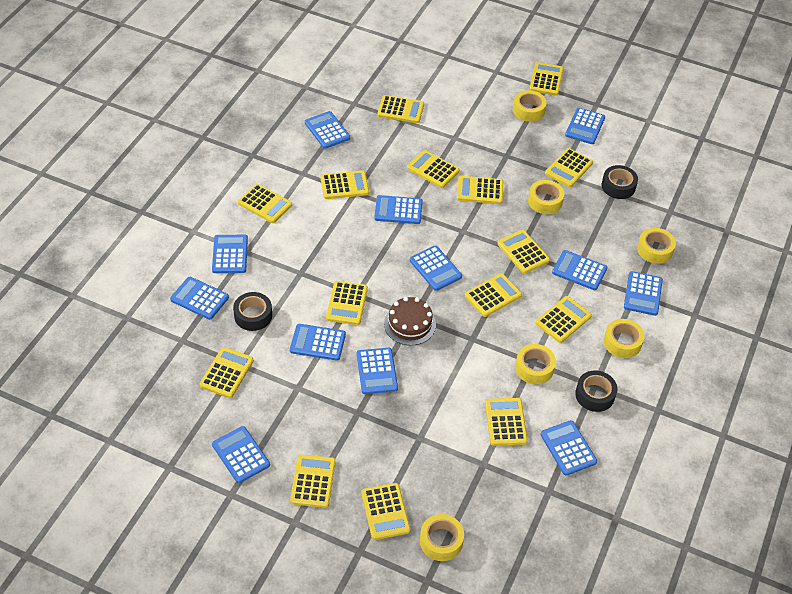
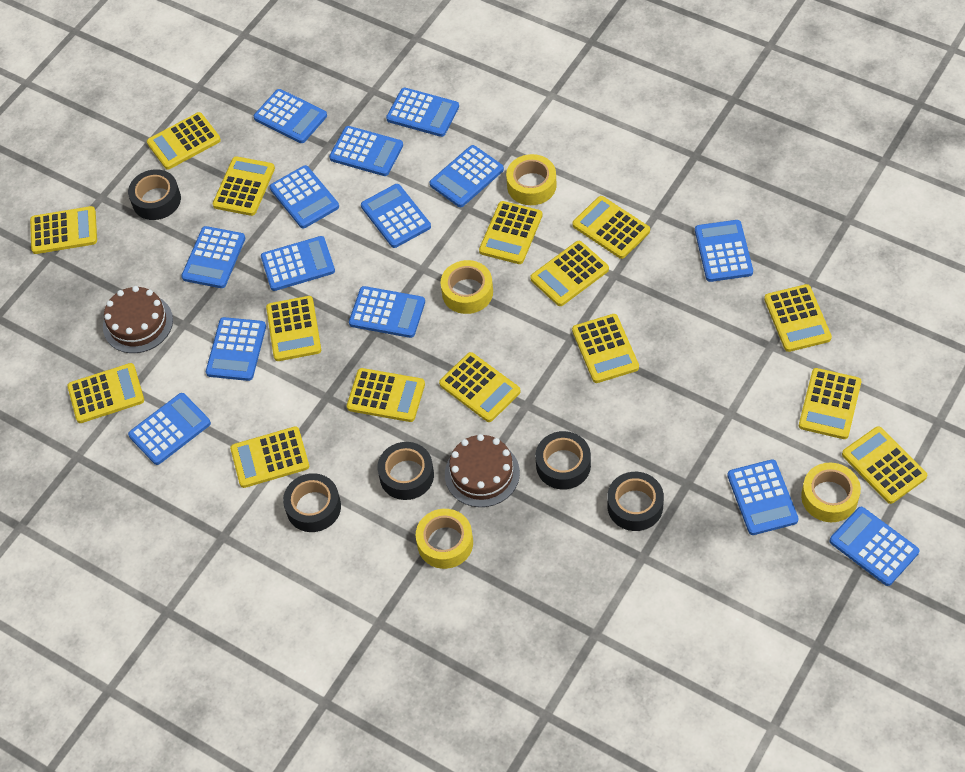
black tape: 3 -> 5
blue calculator: 12 -> 14
brown cake: 1 -> 2
yellow tape: 6 -> 4

